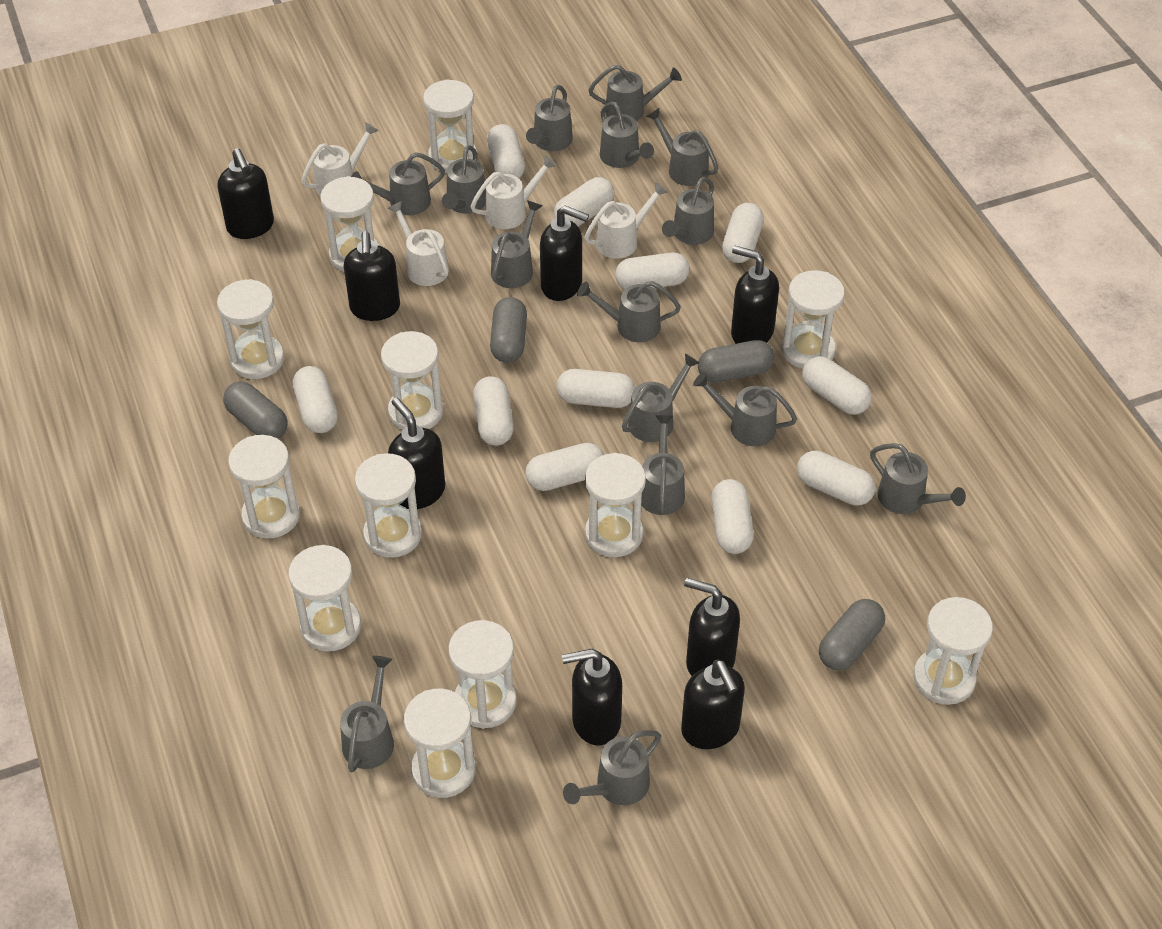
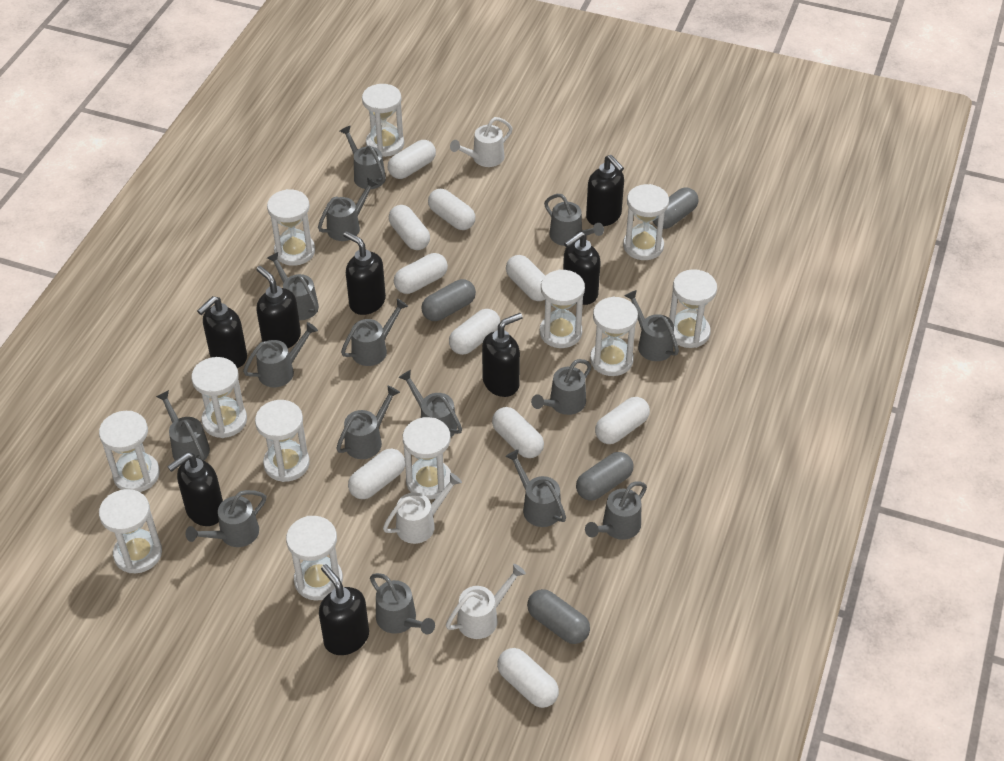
white capsule: 11 -> 10
white watering can: 4 -> 3

